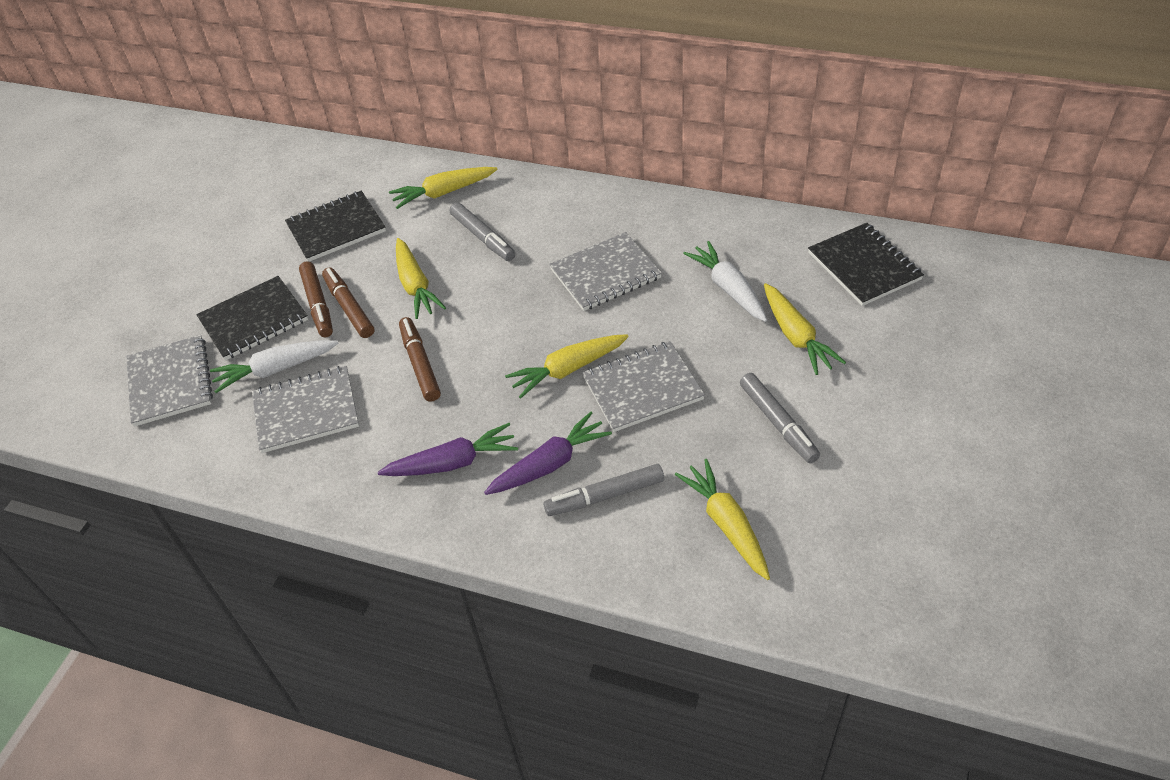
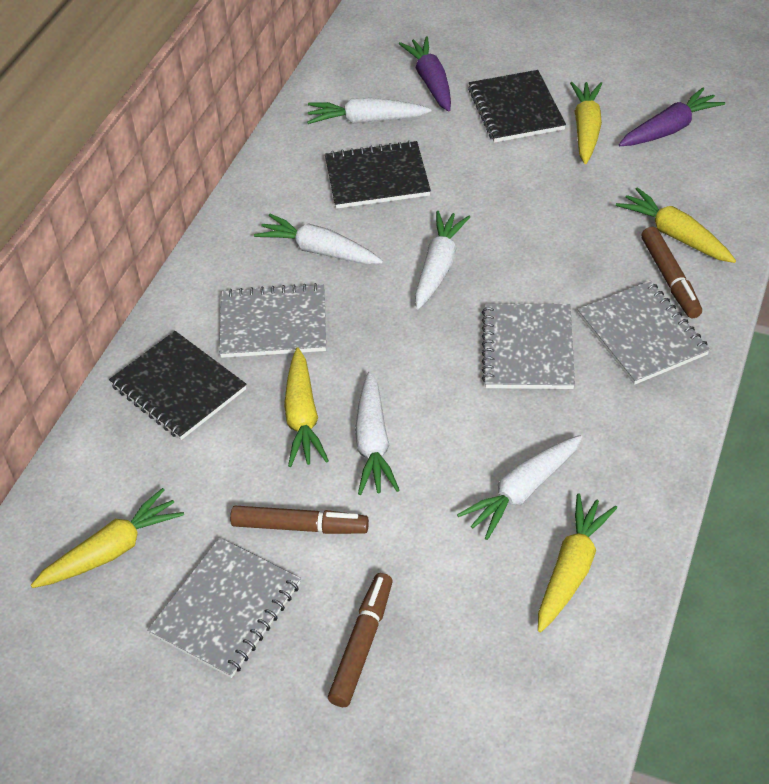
grey marker: 3 -> 0
white carrot: 2 -> 5

